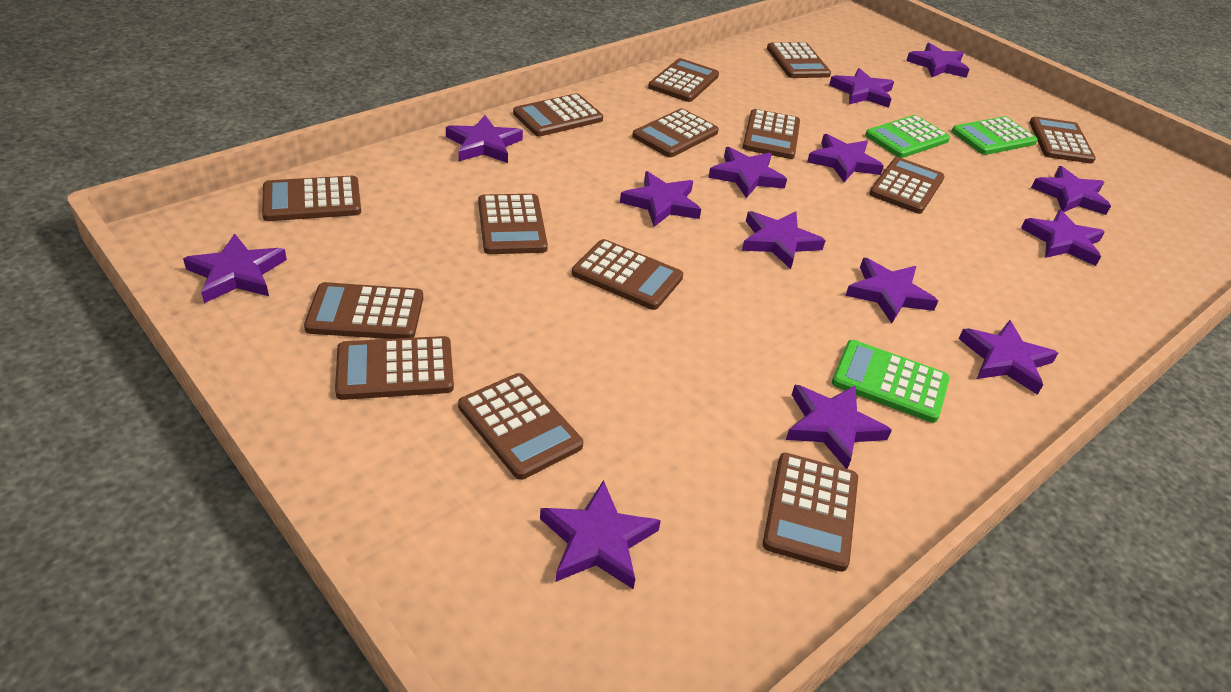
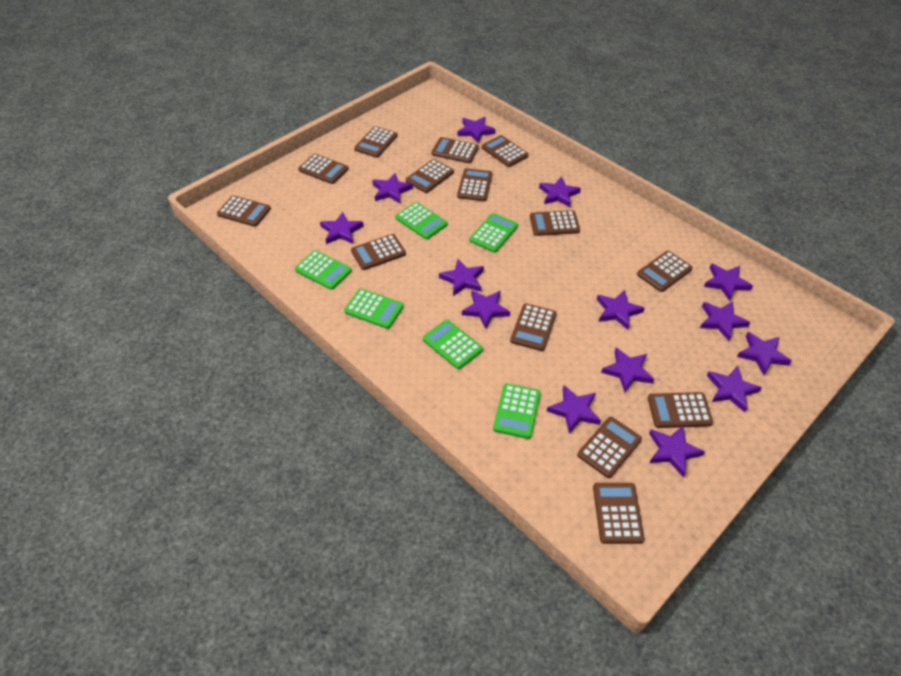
green calculator: 3 -> 6

